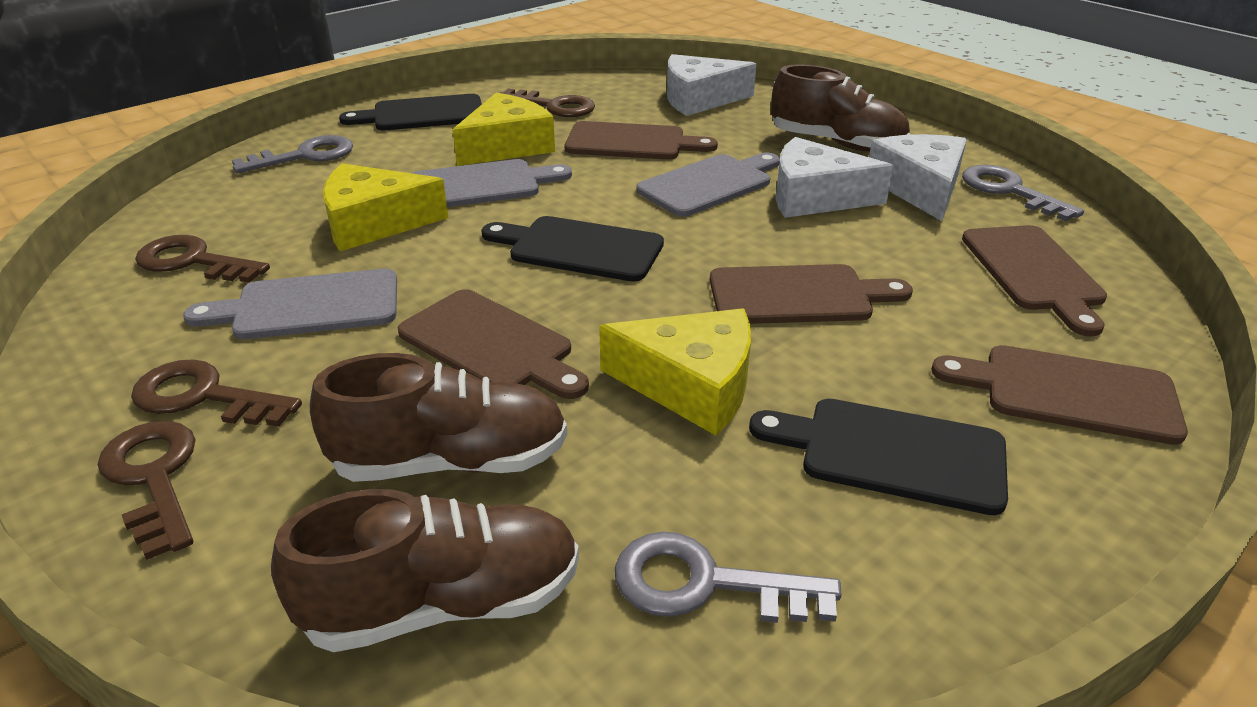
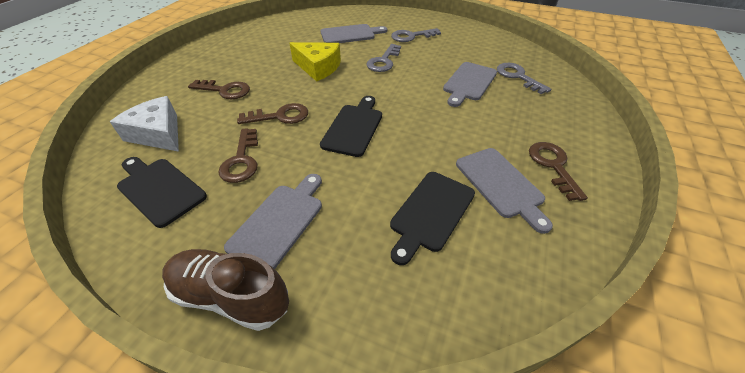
brown cutting board: 5 -> 0
brown shoe: 3 -> 1
grey cutting board: 3 -> 4
white cheese: 3 -> 1
yellow cheese: 3 -> 1

